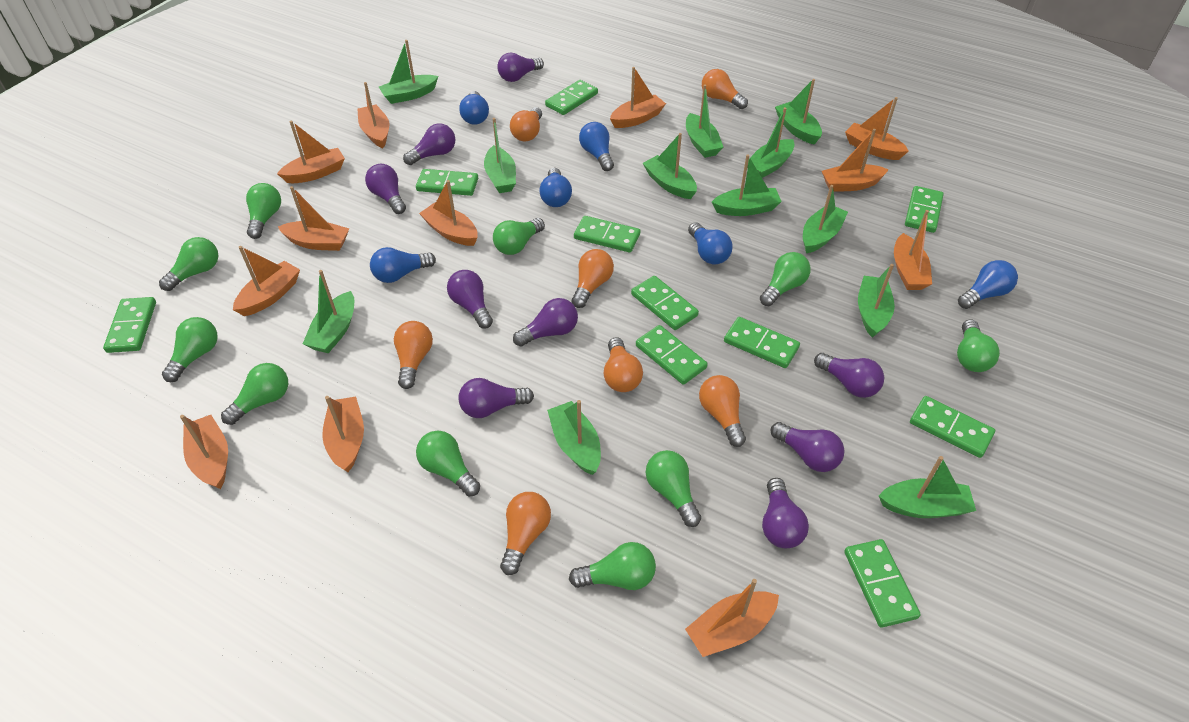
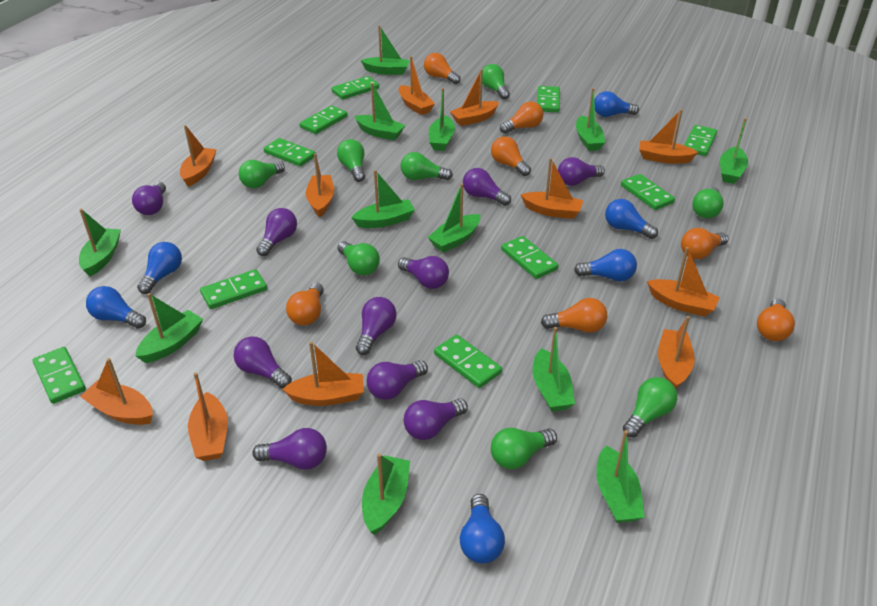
green light bulb: 10 -> 8
orange boat: 12 -> 11
purple light bulb: 9 -> 10

